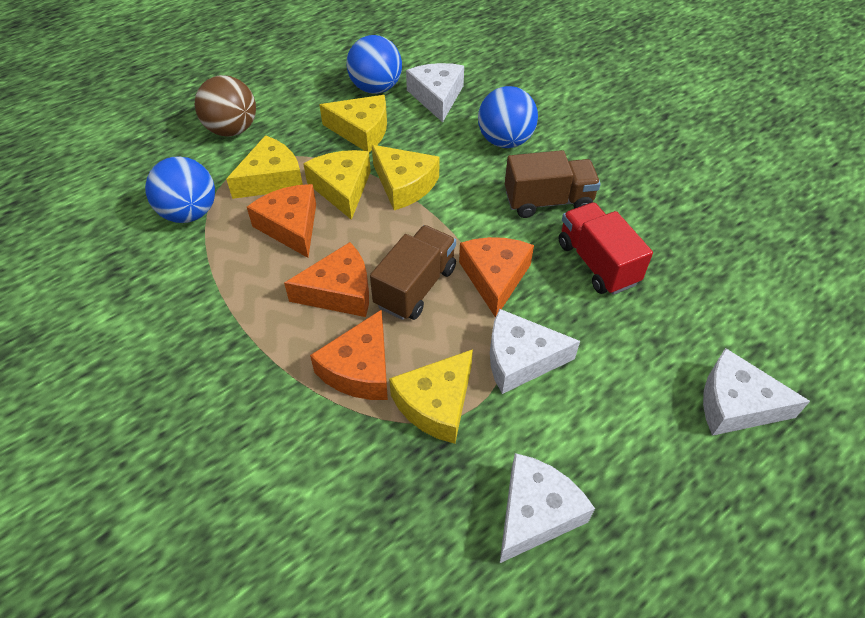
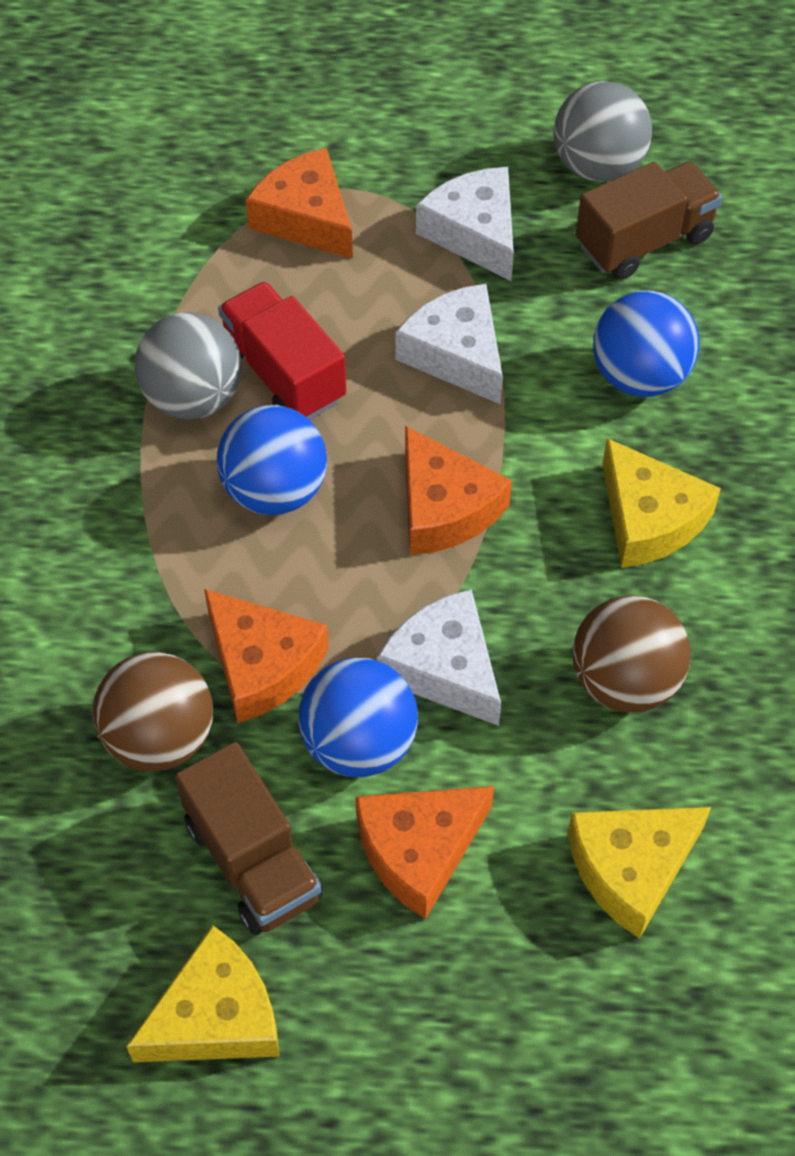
brown ball: 1 -> 2
grey ball: 0 -> 2
white cheese: 4 -> 3
yellow cheese: 5 -> 3

